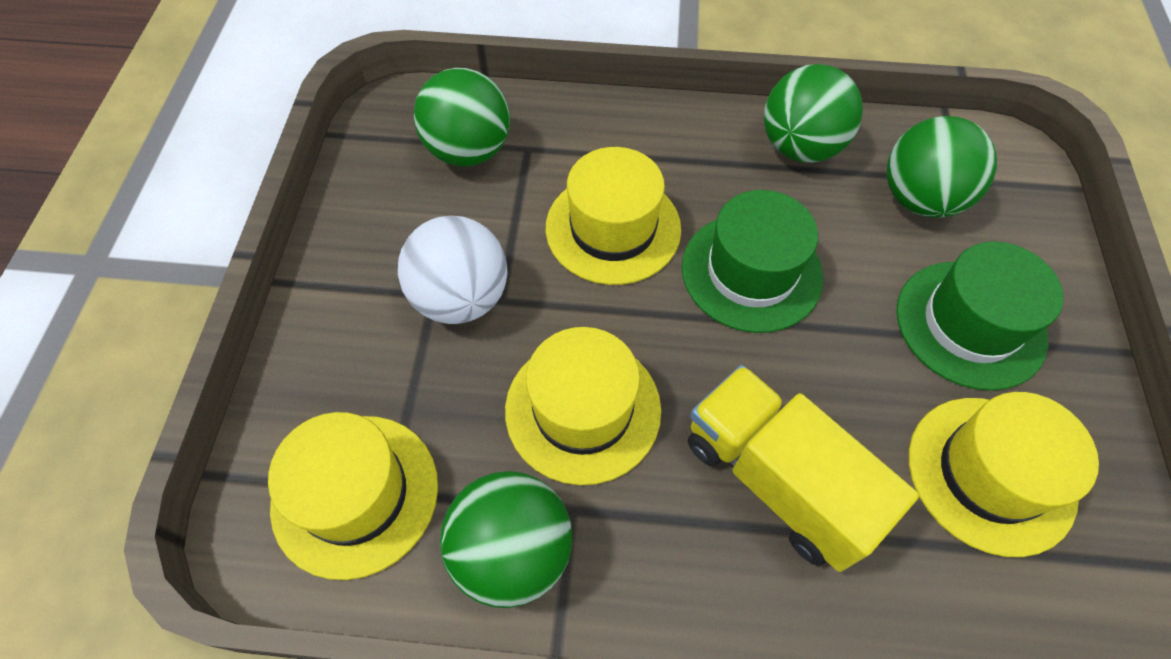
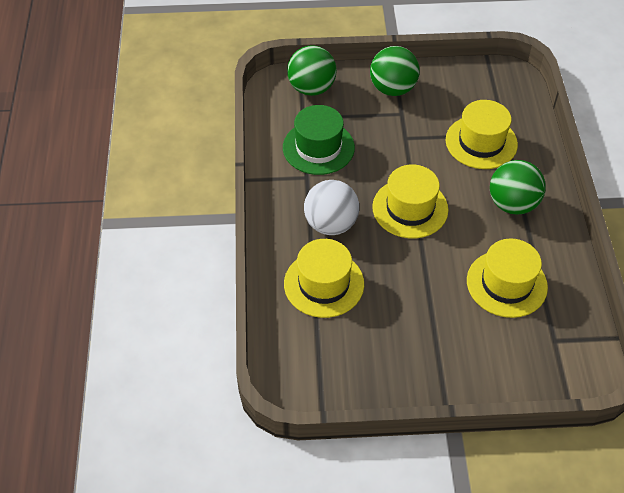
green ball: 4 -> 3
green hat: 2 -> 1
yellow truck: 1 -> 0

